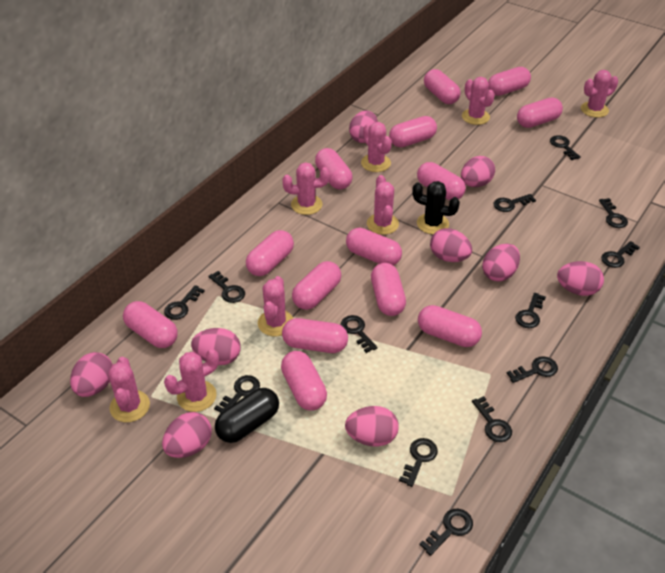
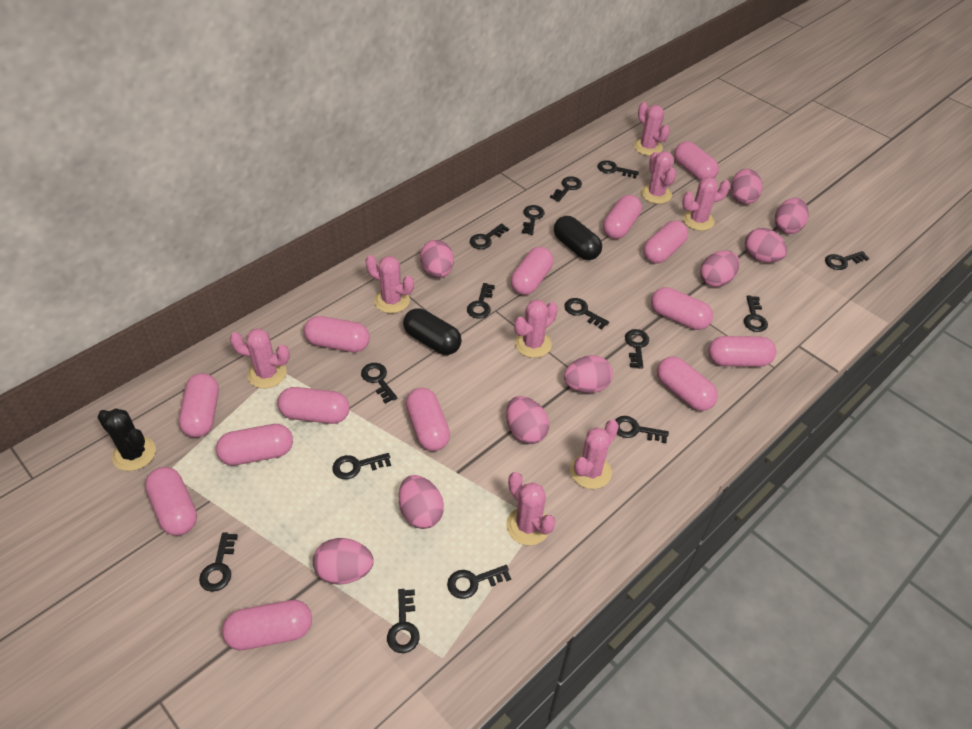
black capsule: 1 -> 2
black key: 13 -> 15

